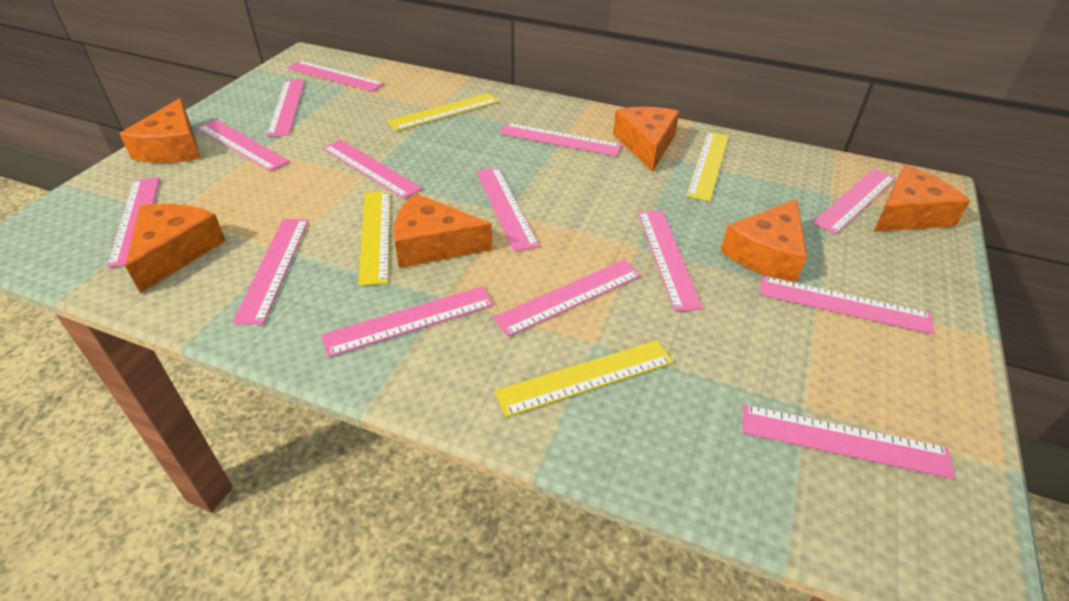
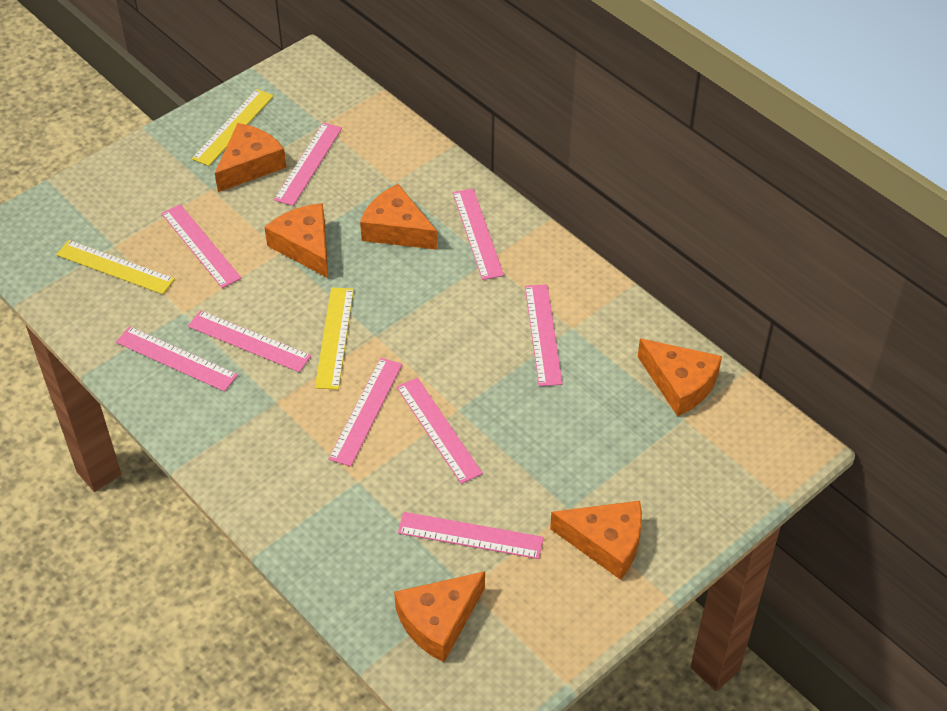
pink ruler: 14 -> 9
yellow ruler: 4 -> 3

